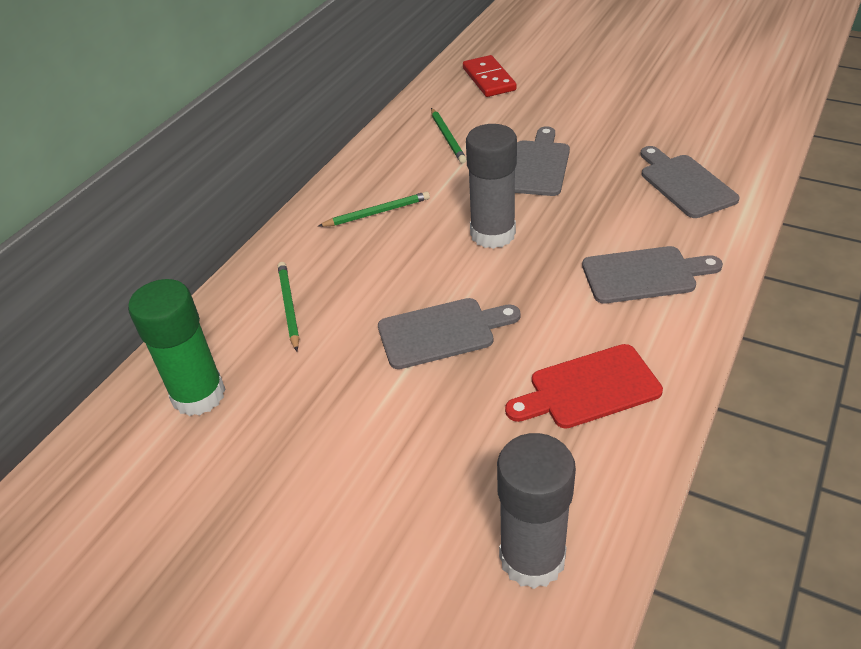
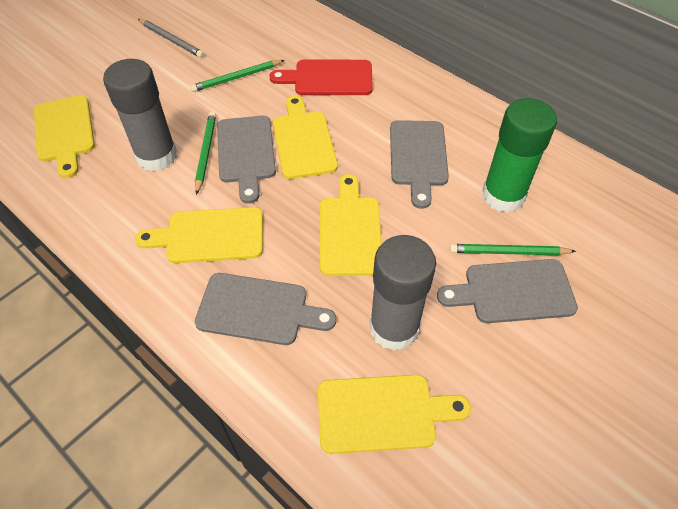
grey pencil: 0 -> 1
red domino: 1 -> 0
yellow cutting board: 0 -> 5

